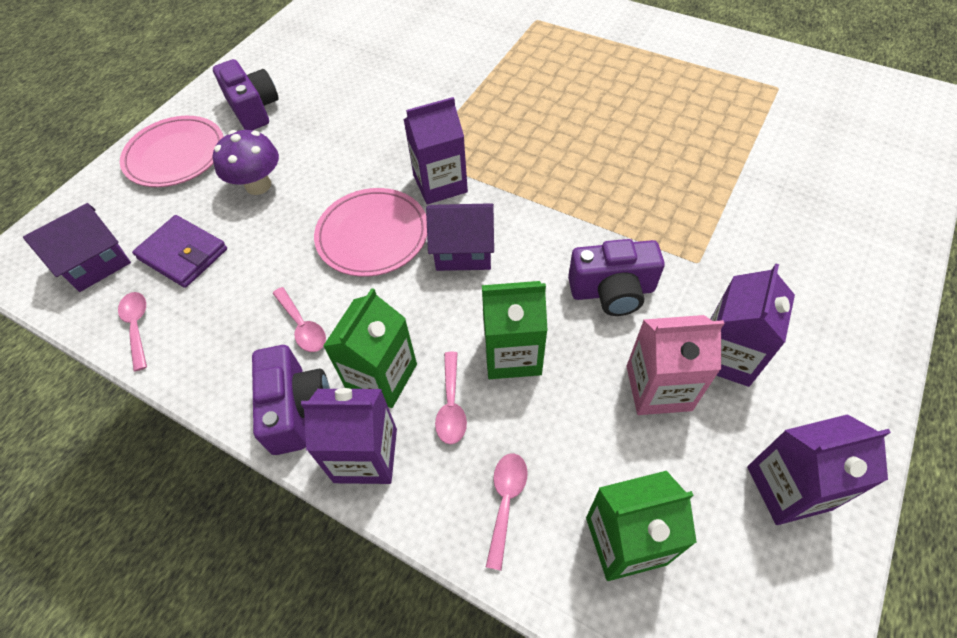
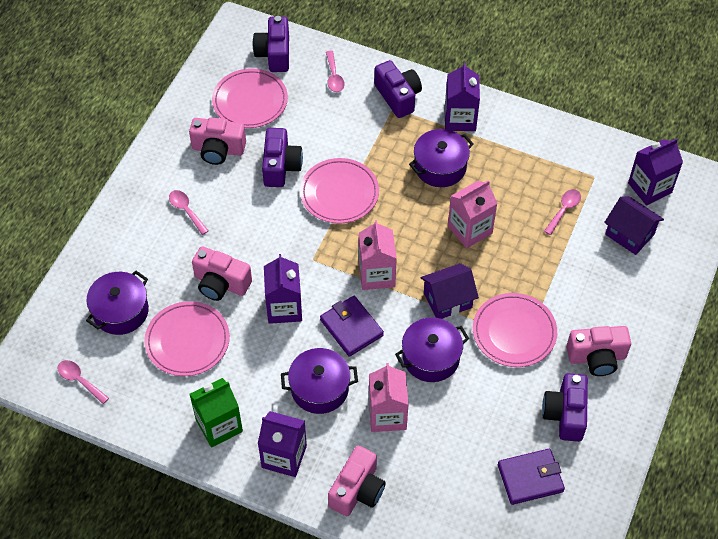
green carton: 3 -> 1
pink camera: 0 -> 4
pink carton: 1 -> 3
pink plate: 2 -> 4
purple camera: 3 -> 4
purple mushroom: 1 -> 0
purple pot: 0 -> 4
purple wallet: 1 -> 2

